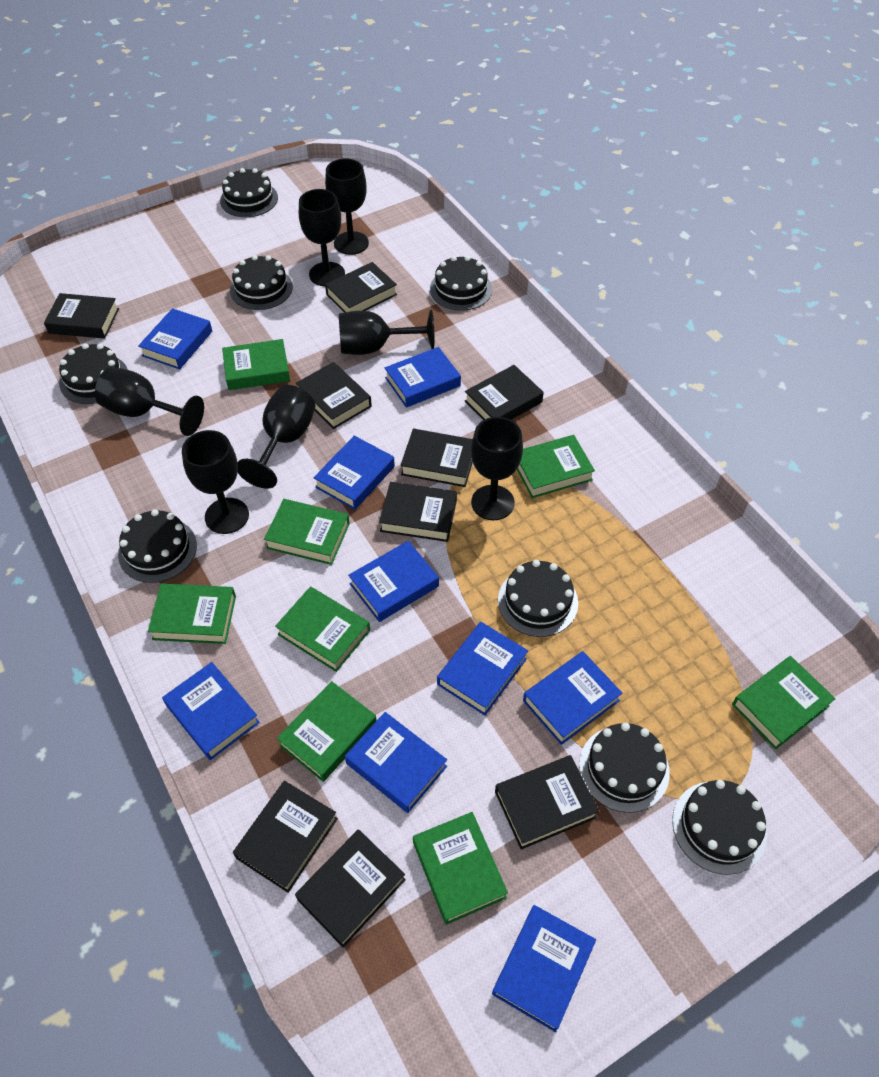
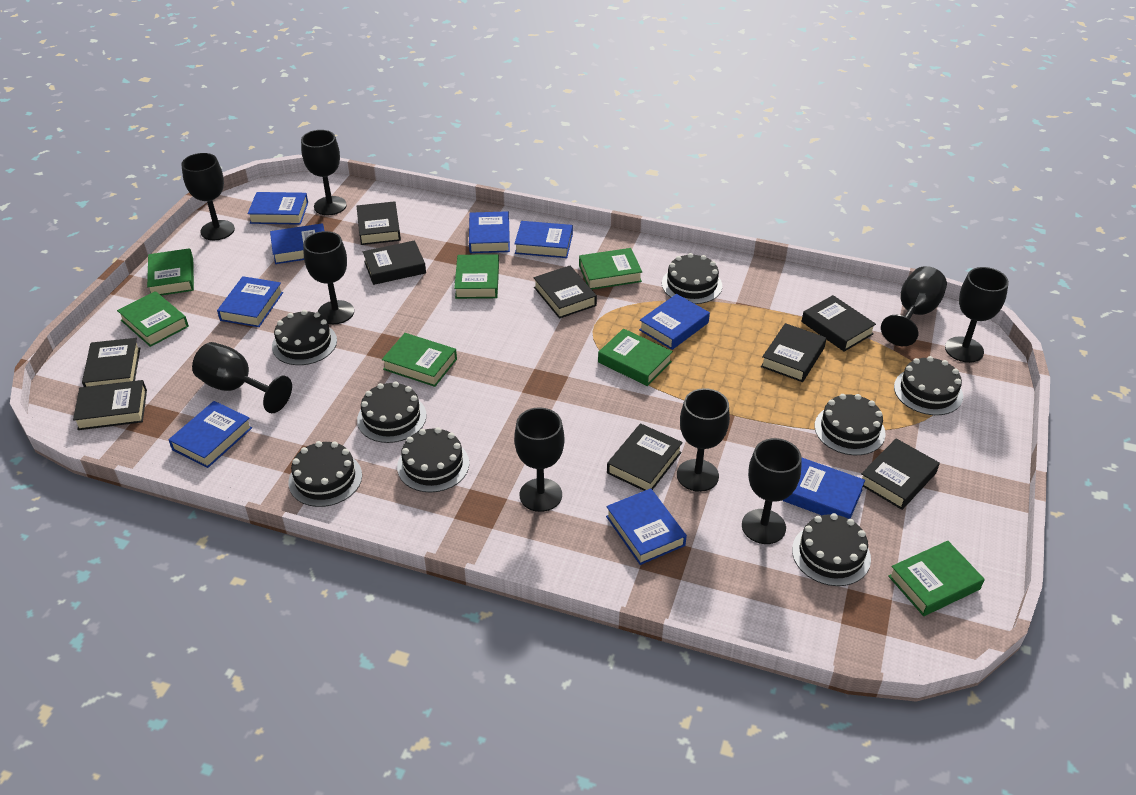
black goblet: 7 -> 9
green book: 8 -> 7

